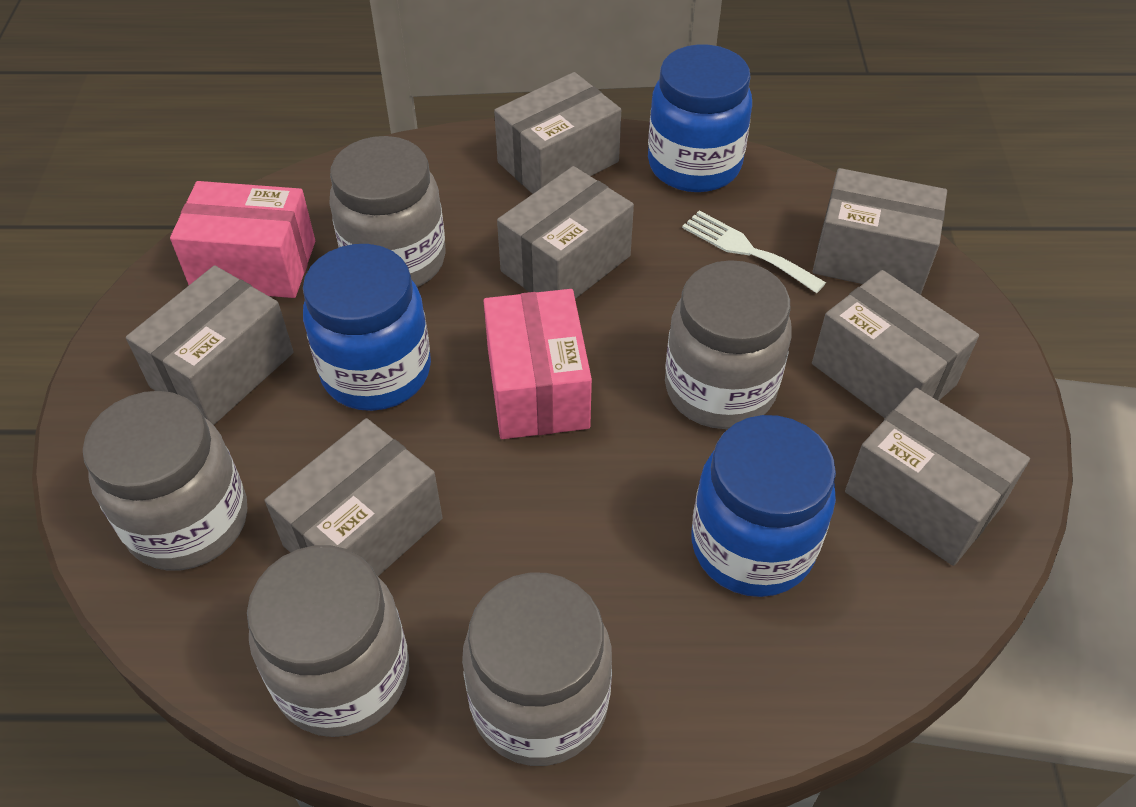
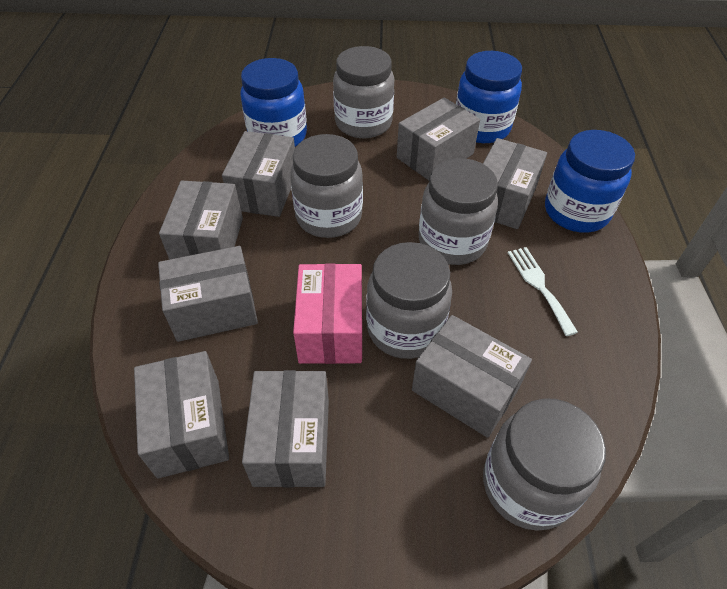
grey box: 7 -> 8
pink box: 2 -> 1

